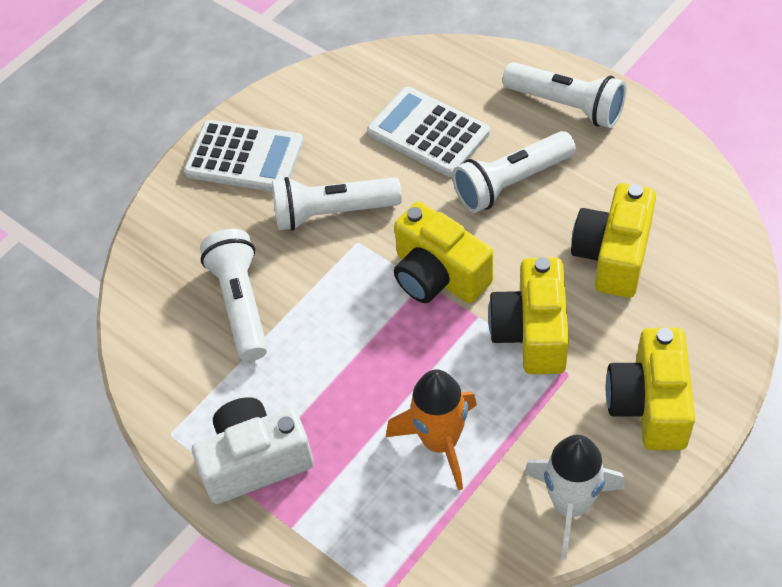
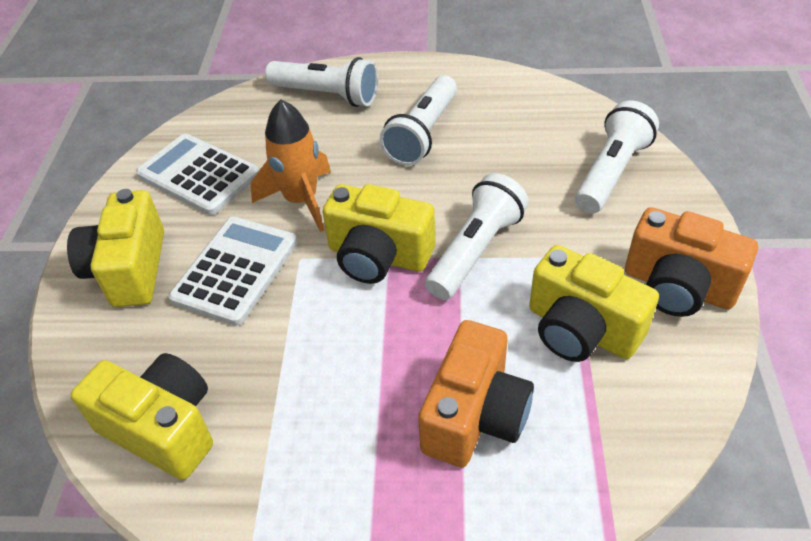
orange camera: 0 -> 2
white camera: 1 -> 0
white rocket: 1 -> 0

